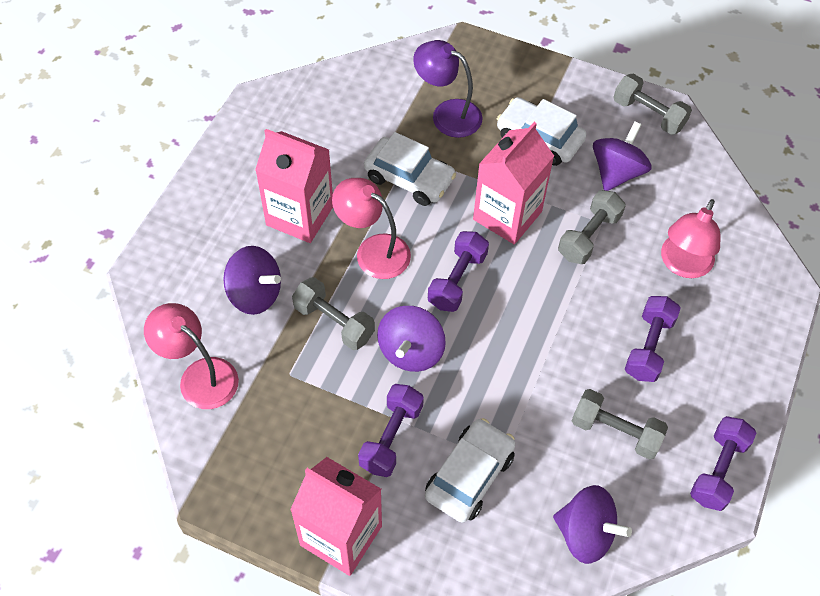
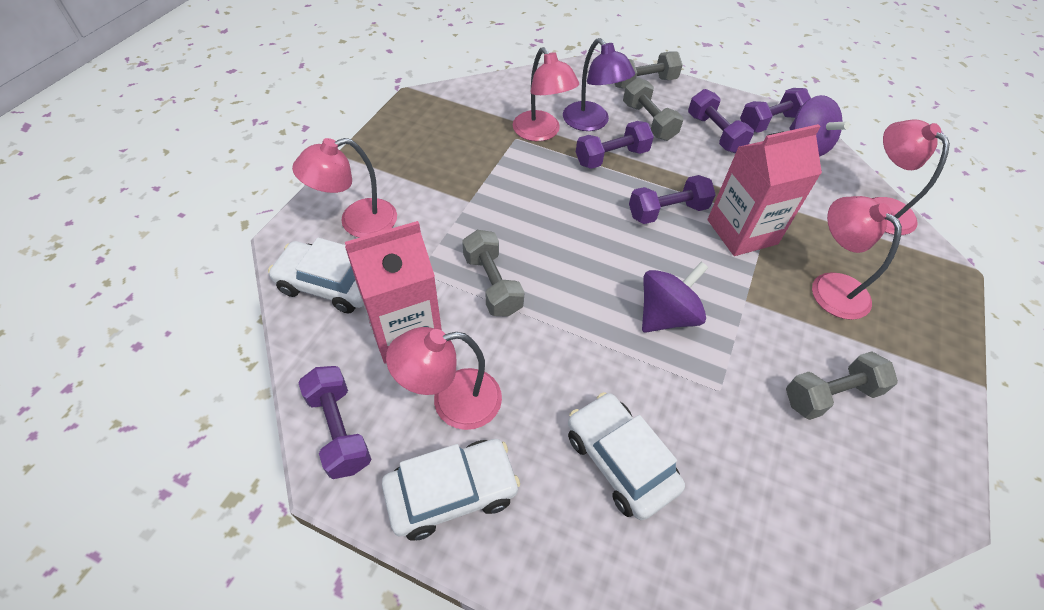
pink carton: 3 -> 2
pink lamp: 3 -> 5
purple dumbbell: 4 -> 5
purple spinning top: 4 -> 2

